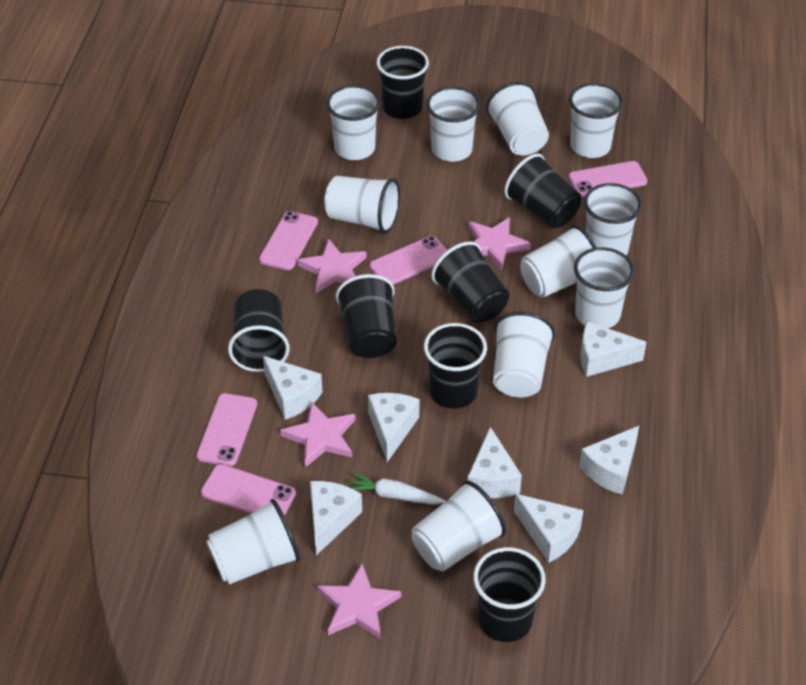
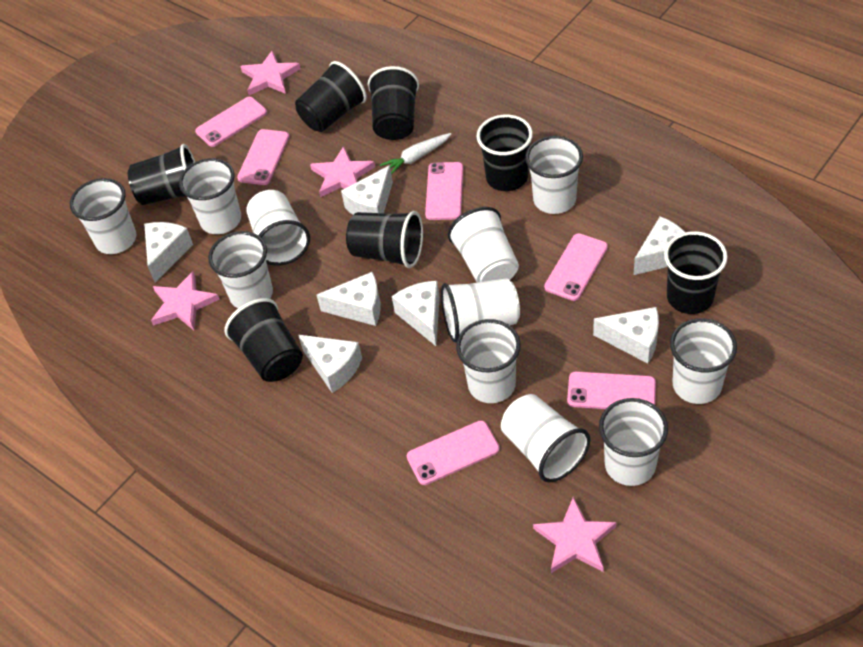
pink phone: 5 -> 6

